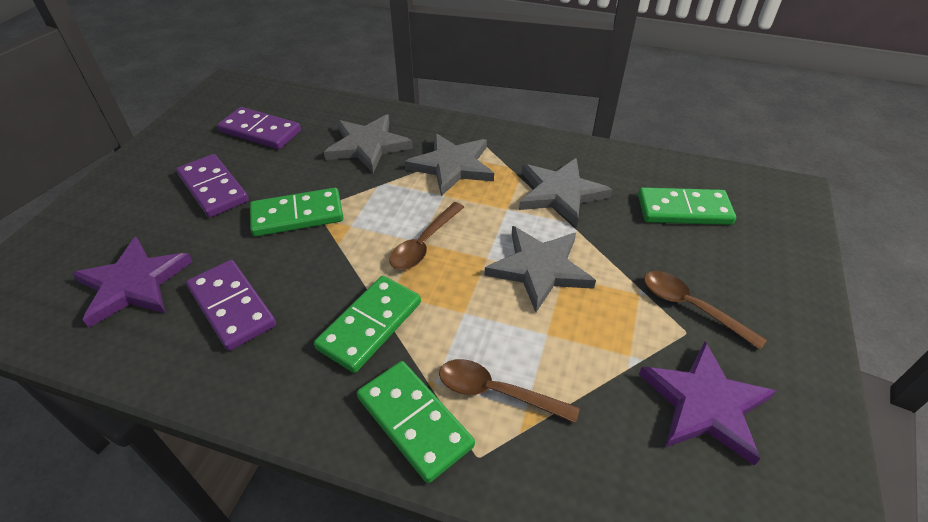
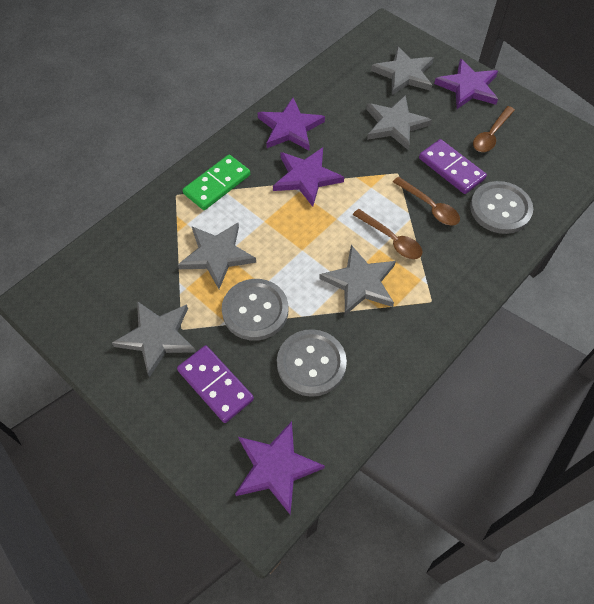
green domino: 4 -> 1
grey button: 0 -> 3
grey star: 4 -> 5
purple domino: 3 -> 2
purple star: 2 -> 4

